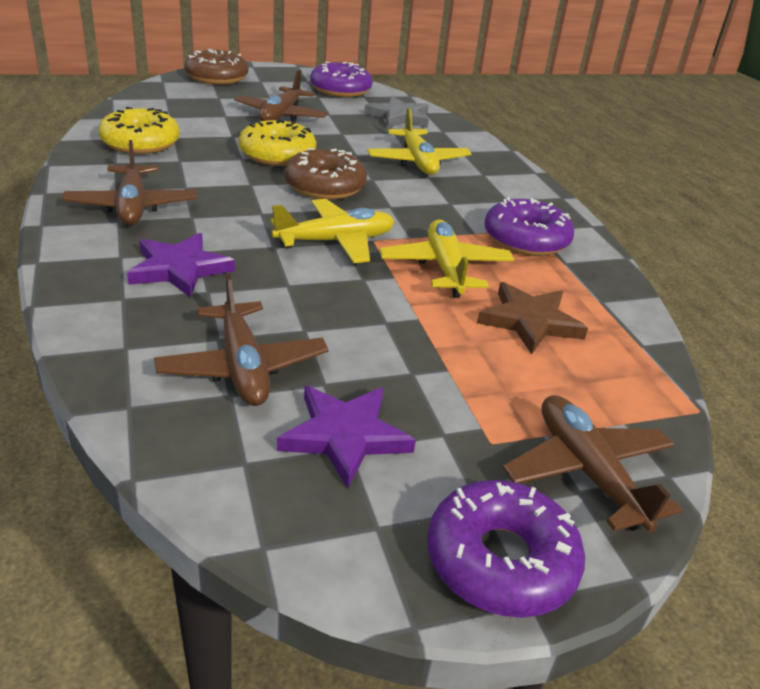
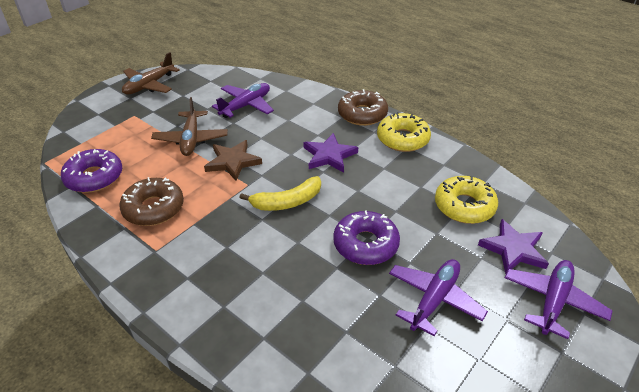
brown plane: 4 -> 2
grey star: 1 -> 0
purple donut: 3 -> 2
purple plane: 0 -> 3
yellow banana: 0 -> 1
yellow plane: 3 -> 0

